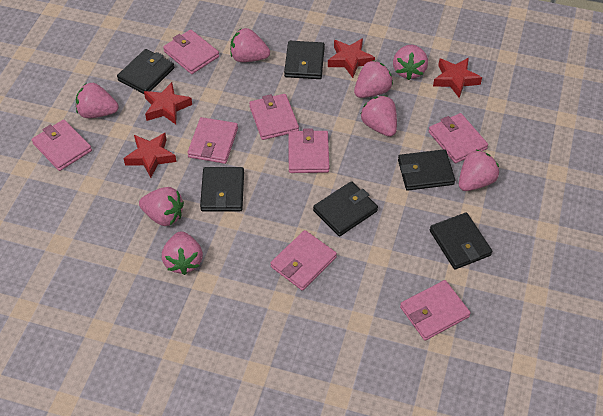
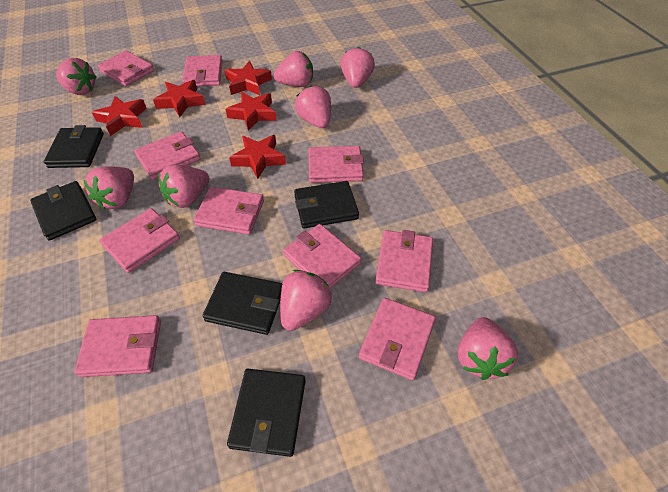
black wallet: 6 -> 5
pink wallet: 8 -> 10
red star: 4 -> 5

